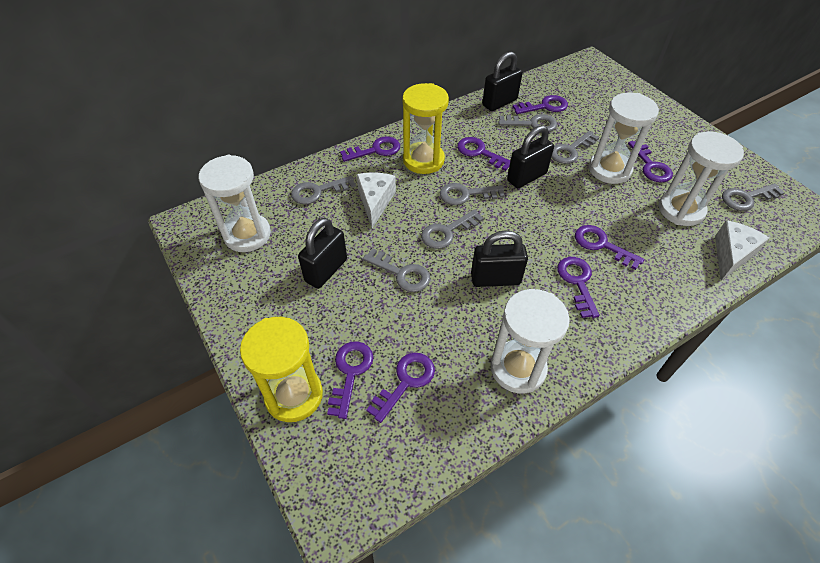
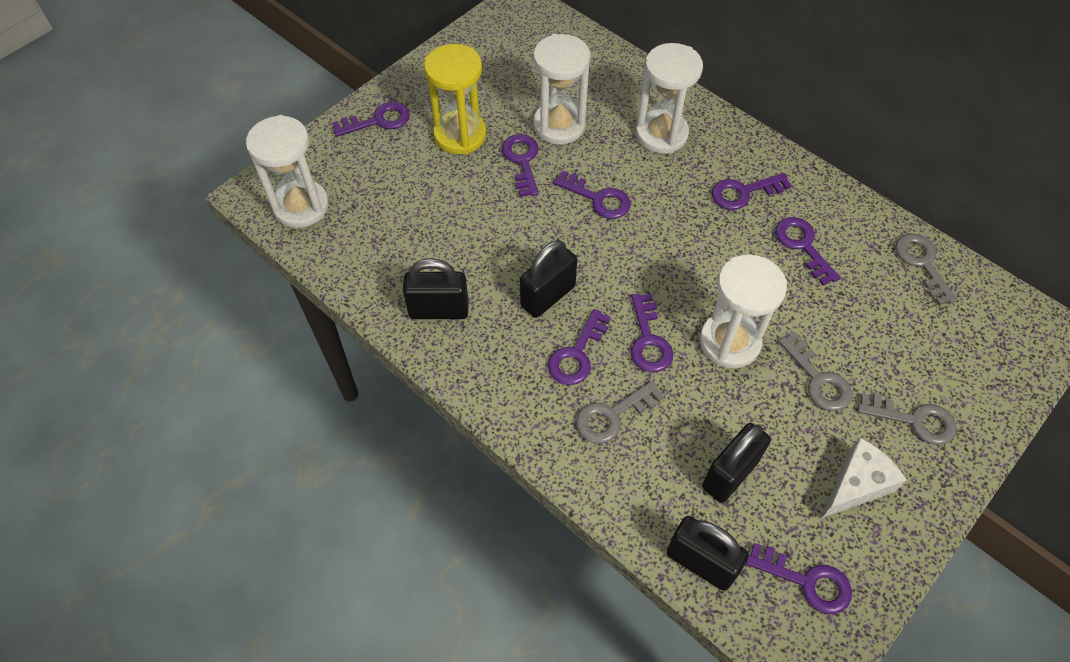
grey key: 7 -> 4
white cheese: 2 -> 1
yellow hourglass: 2 -> 1

